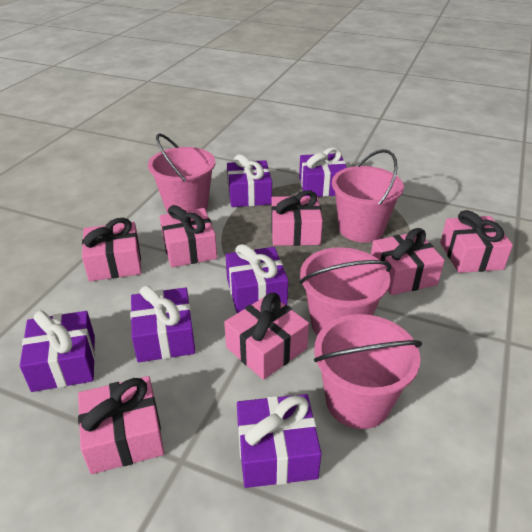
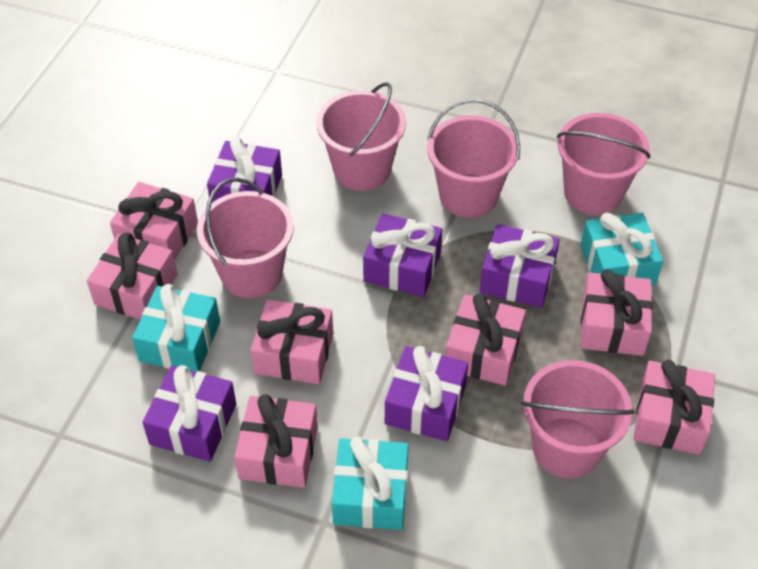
pink bucket: 4 -> 5
purple gift: 6 -> 5
turquoise gift: 0 -> 3

